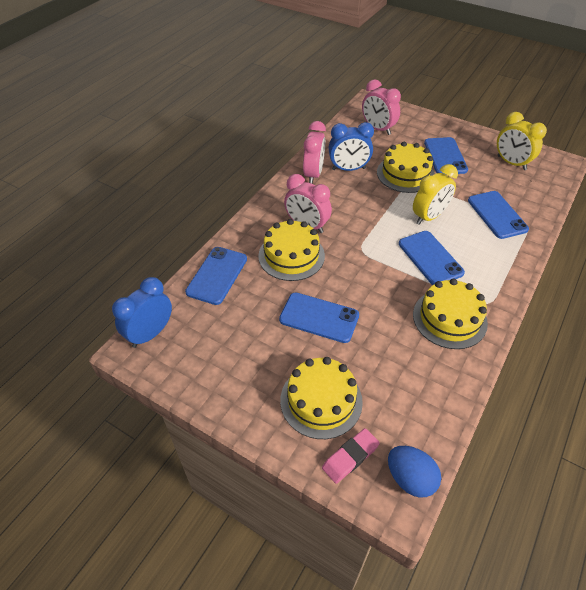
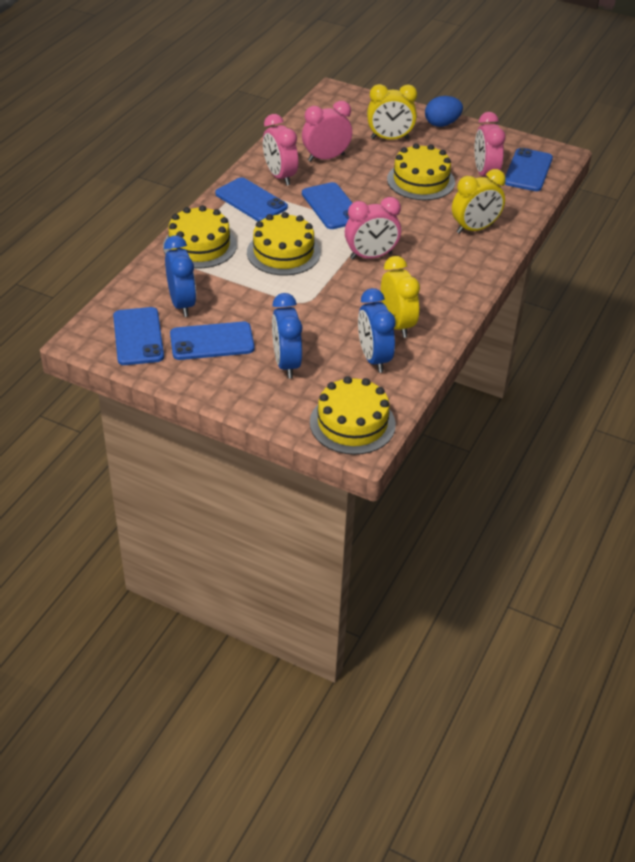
blue clock: 2 -> 3
pink clock: 3 -> 4
pink eraser: 1 -> 0
yellow clock: 2 -> 3

